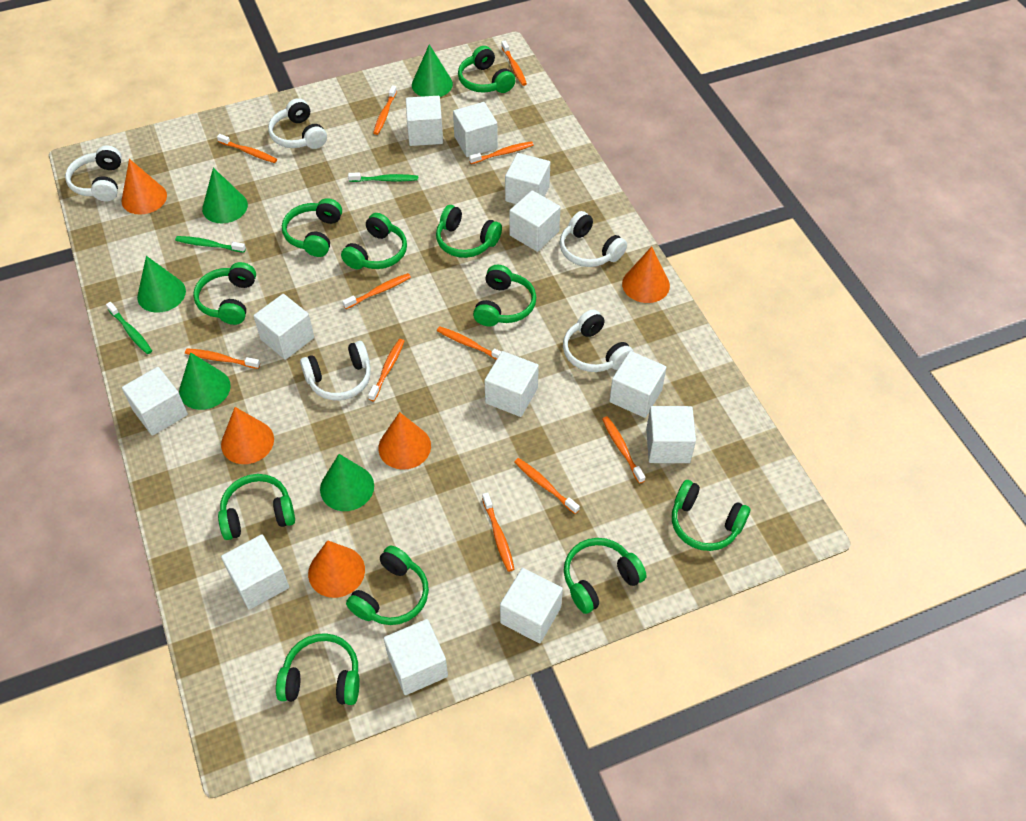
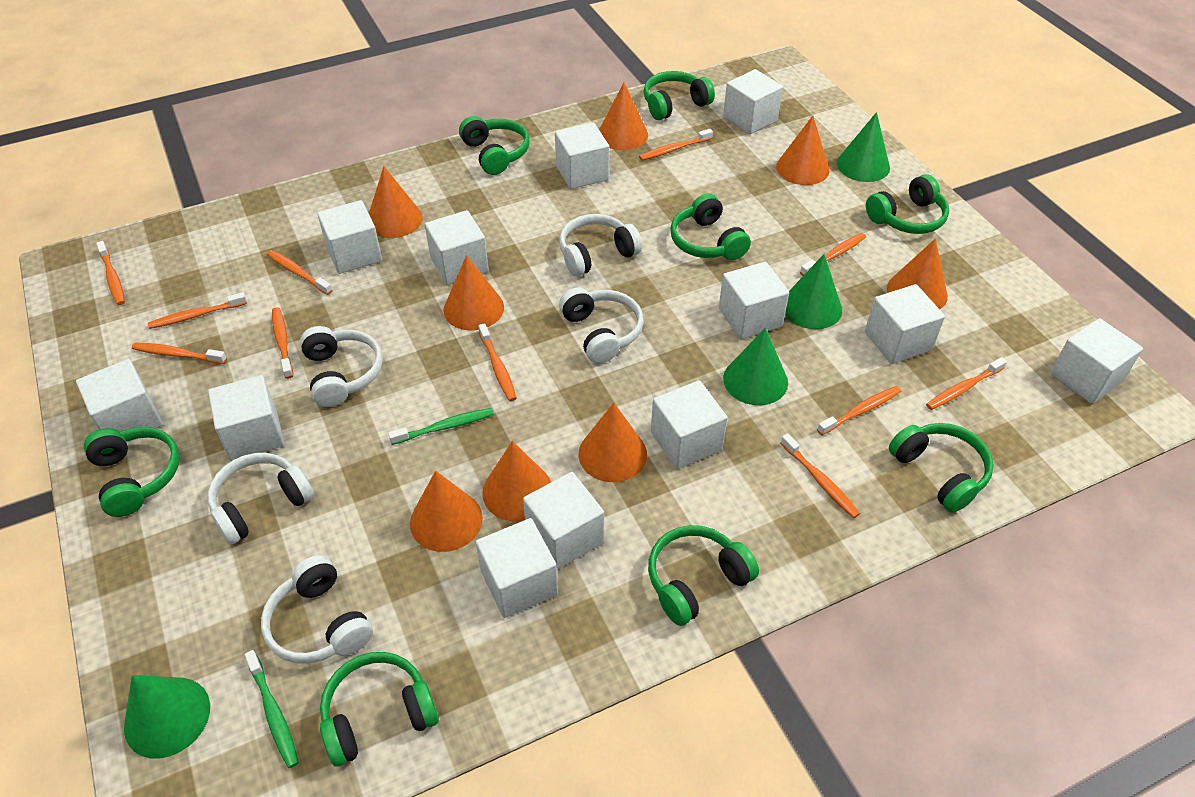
green cone: 5 -> 4
green headphones: 11 -> 8
green toothbrush: 3 -> 2
orange cone: 5 -> 8

